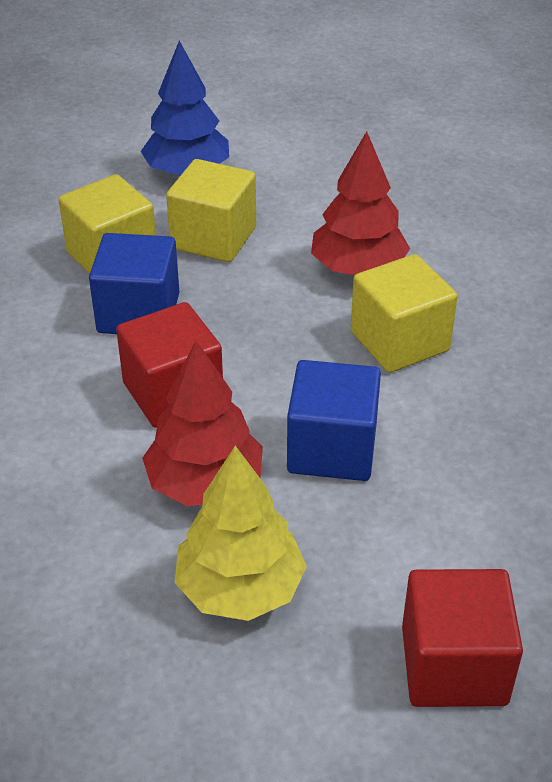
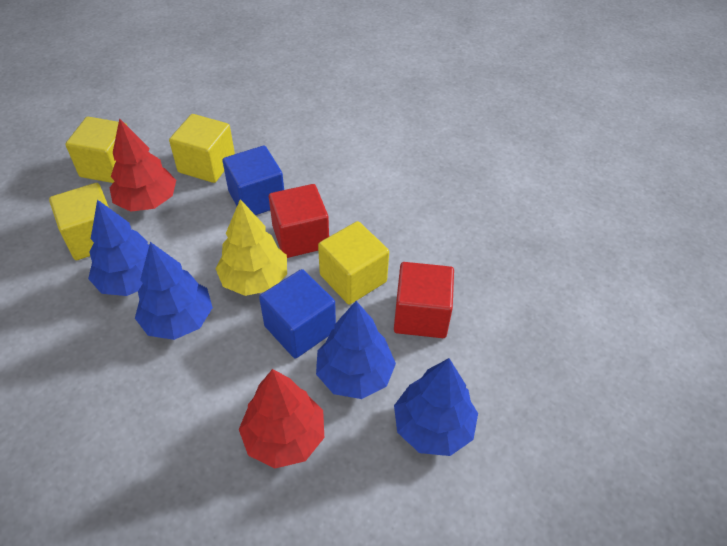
blue tree: 1 -> 4
yellow cube: 3 -> 4

